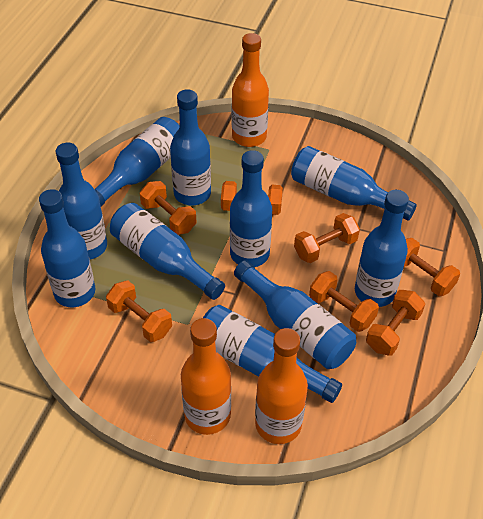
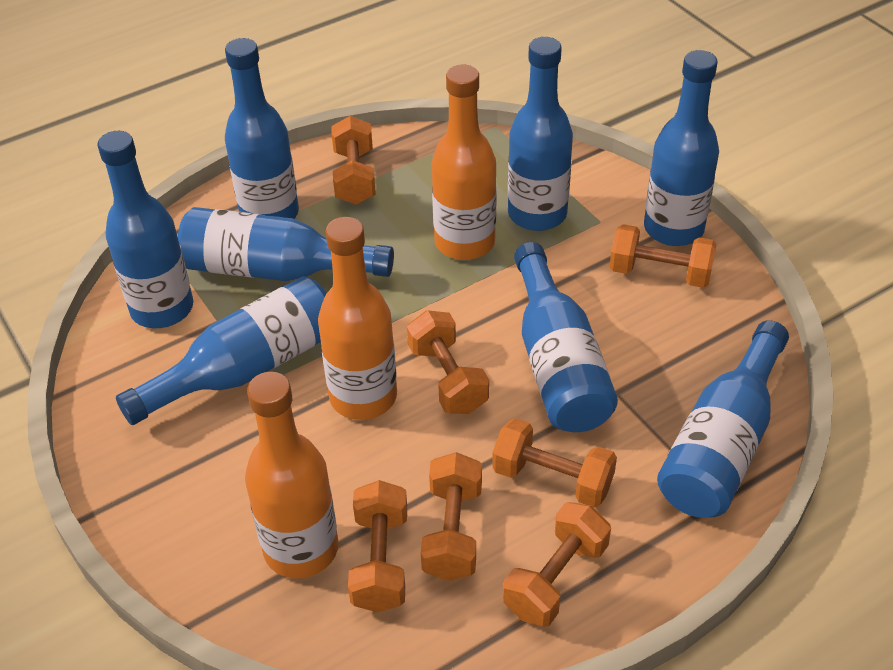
blue bottle: 10 -> 8

